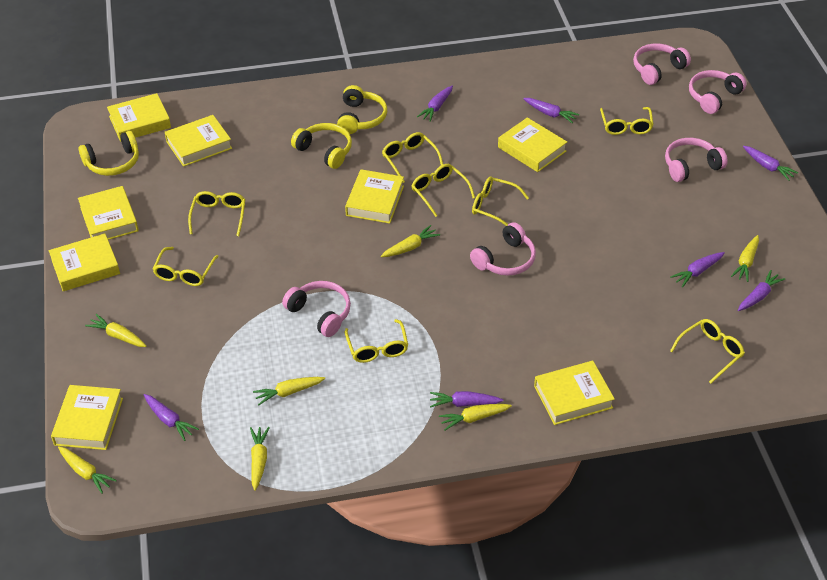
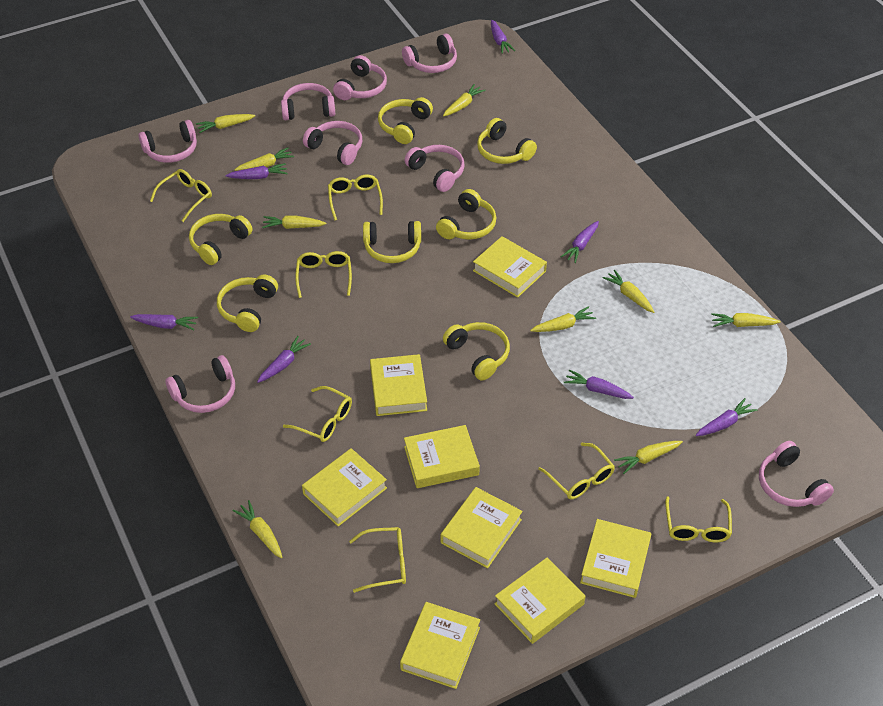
pink headphones: 5 -> 8
yellow carrot: 7 -> 9
yellow glasses: 8 -> 7
yellow headphones: 3 -> 7

